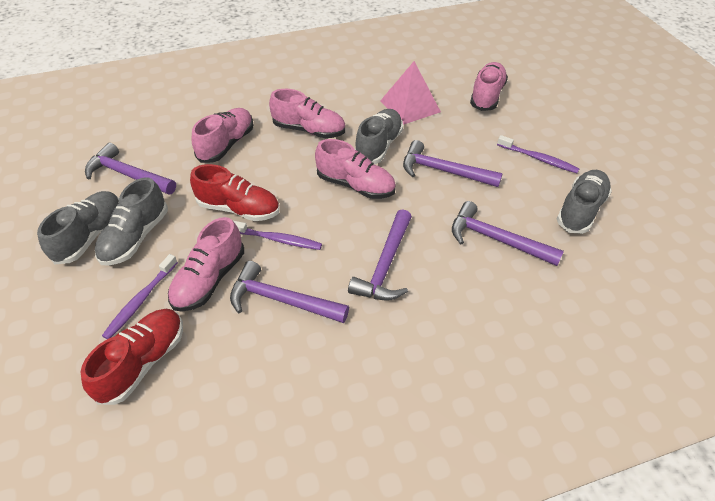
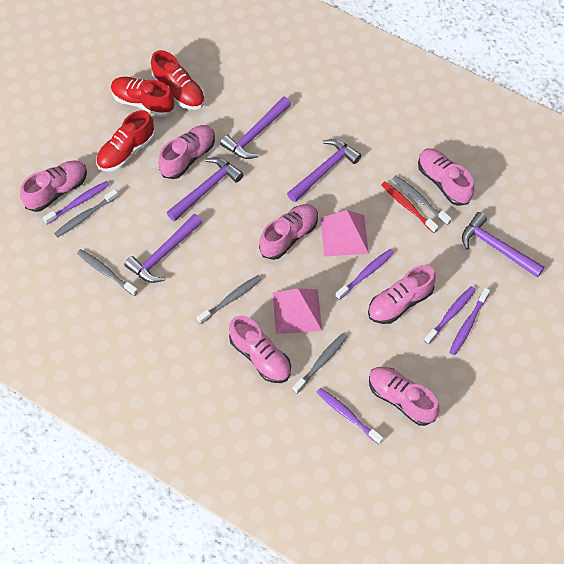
grey shoe: 4 -> 0
grey toothbrush: 0 -> 5
pink pyramid: 1 -> 2
pink shoe: 5 -> 7
purple toothbrush: 3 -> 5
red shoe: 2 -> 3
red toothbrush: 0 -> 1

